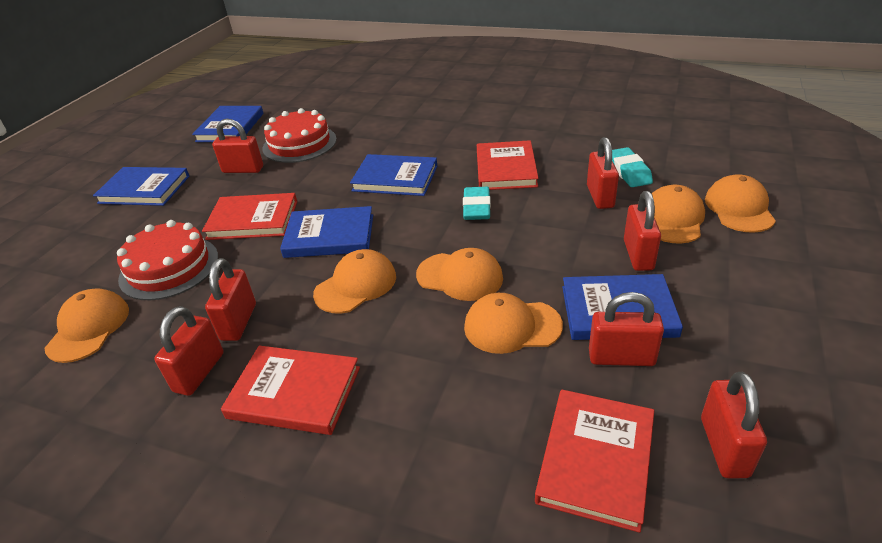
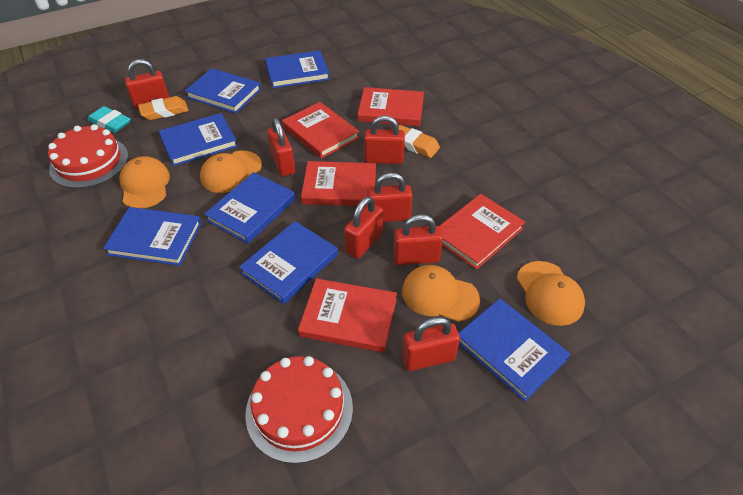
blue book: 5 -> 7
orange cap: 6 -> 4
orange eraser: 0 -> 2
red book: 4 -> 5
turquoise eraser: 2 -> 1

